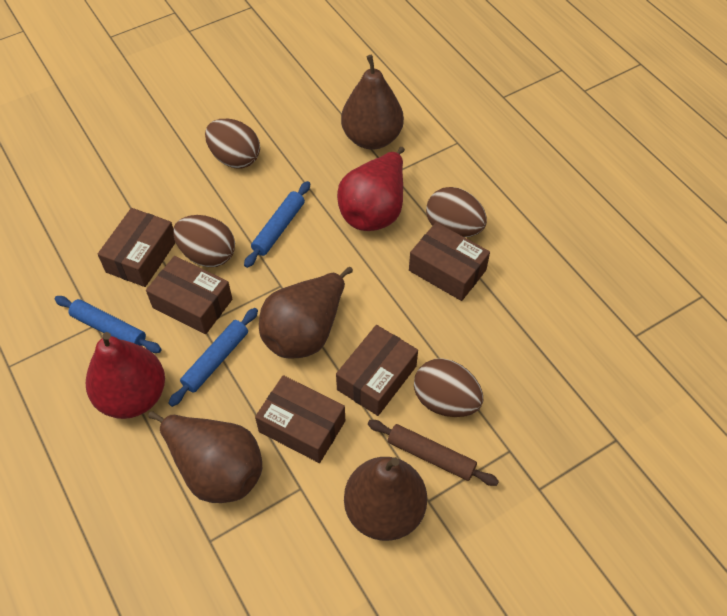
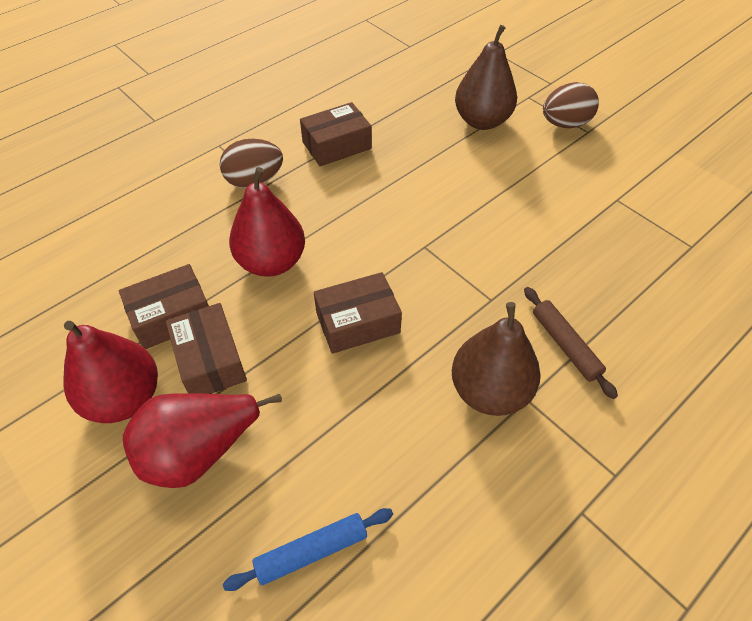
blue rolling pin: 3 -> 1
brown box: 5 -> 4
brown egg: 4 -> 2
brown pear: 4 -> 2
red pear: 2 -> 3

